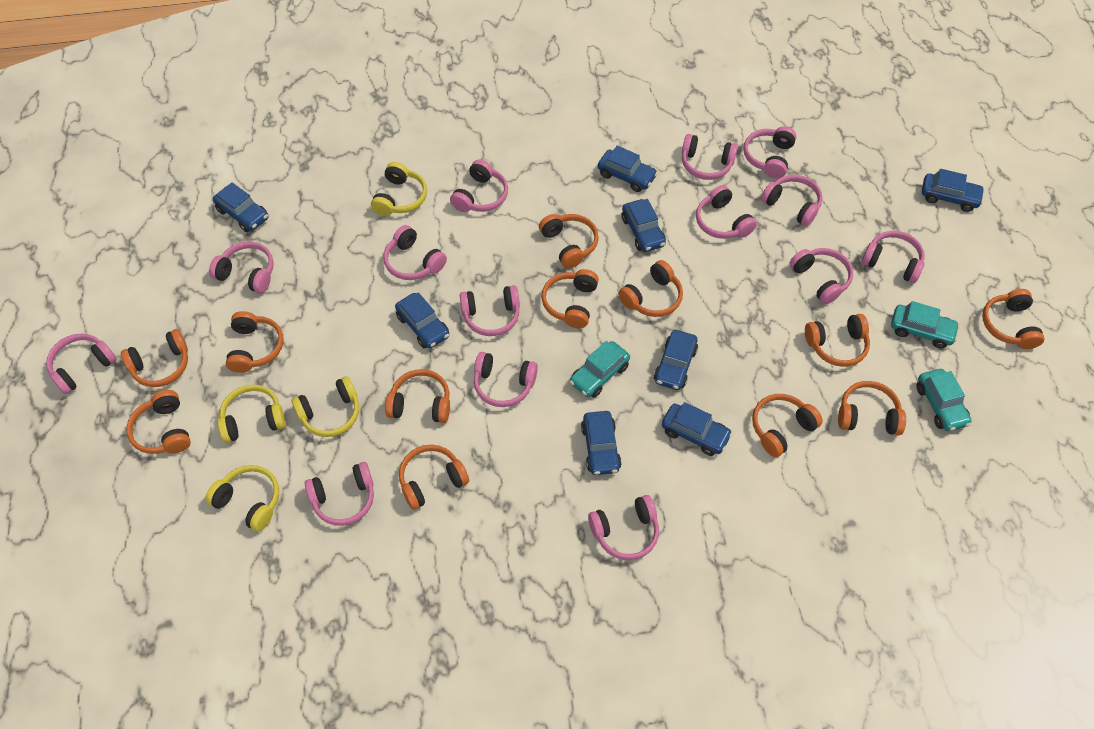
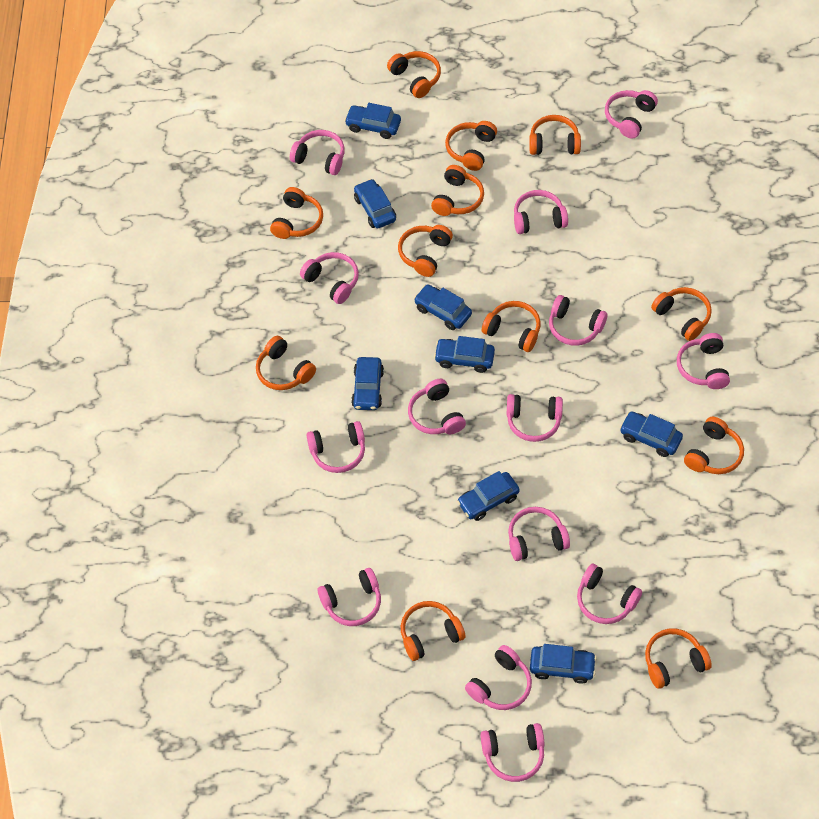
turquoise car: 3 -> 0
yellow headphones: 4 -> 0

